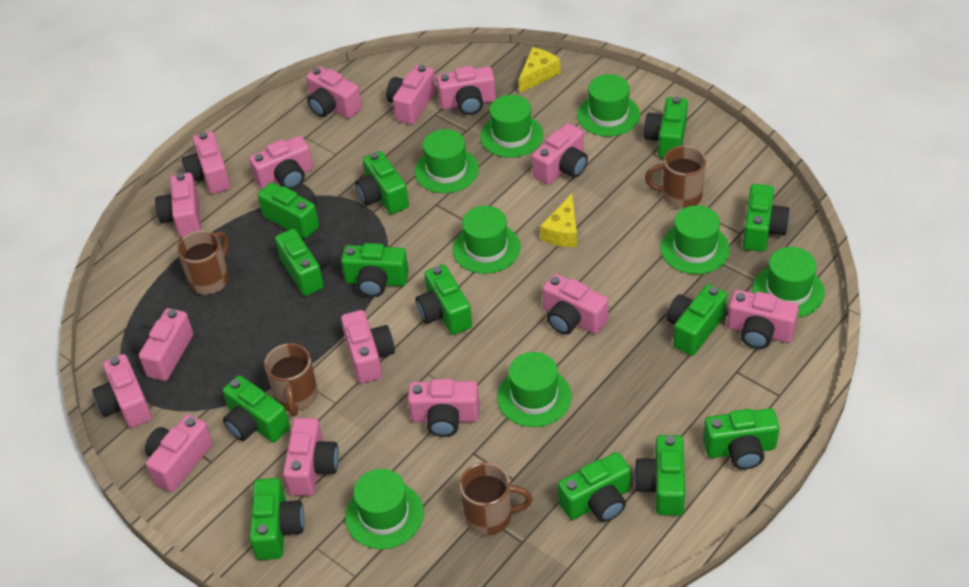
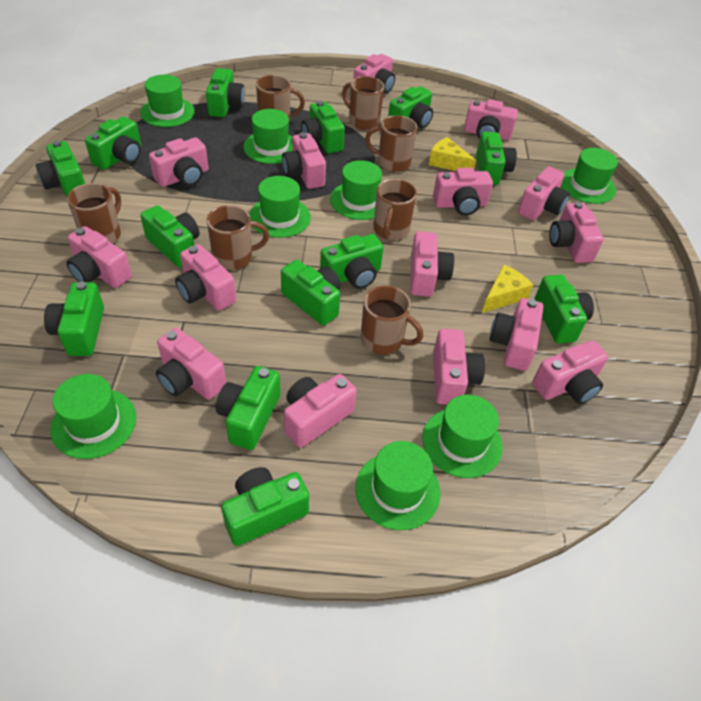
brown mug: 4 -> 7

